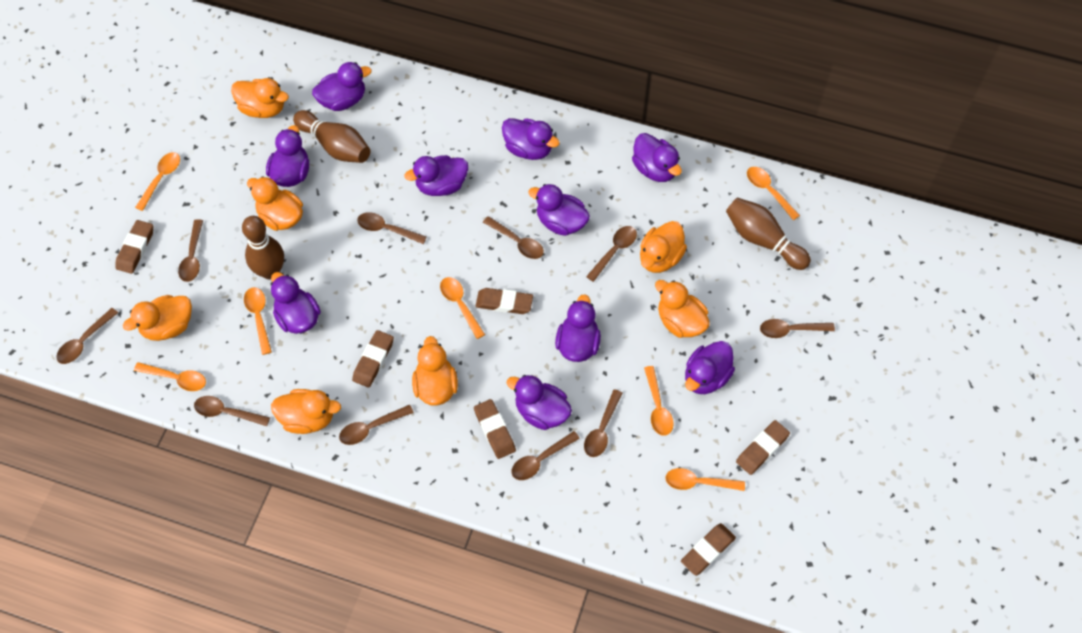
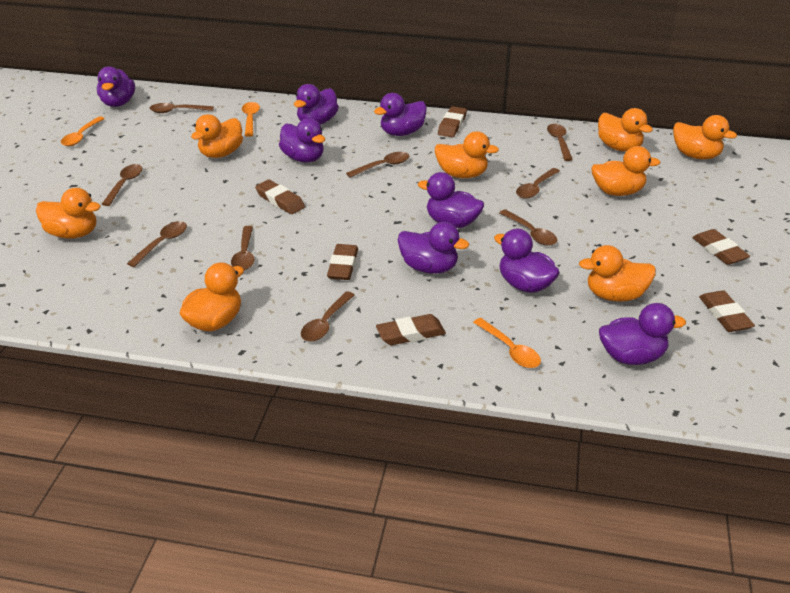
brown bowling pin: 3 -> 0
brown spoon: 10 -> 9
orange duck: 7 -> 8
orange spoon: 7 -> 3
purple duck: 10 -> 8

